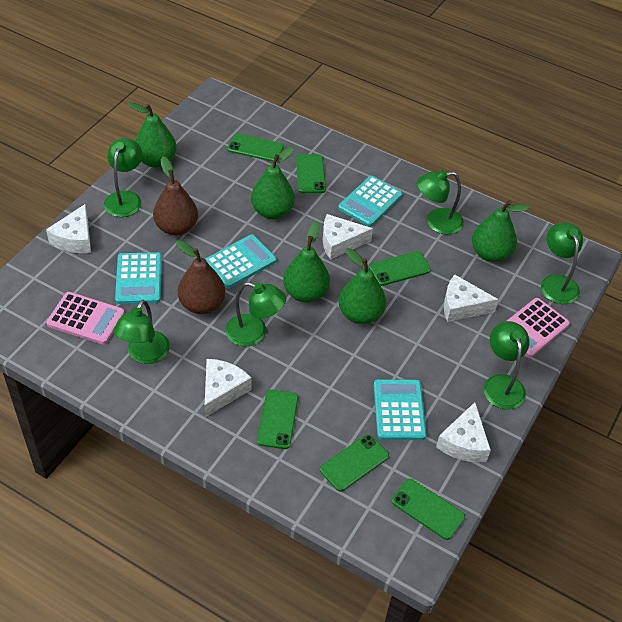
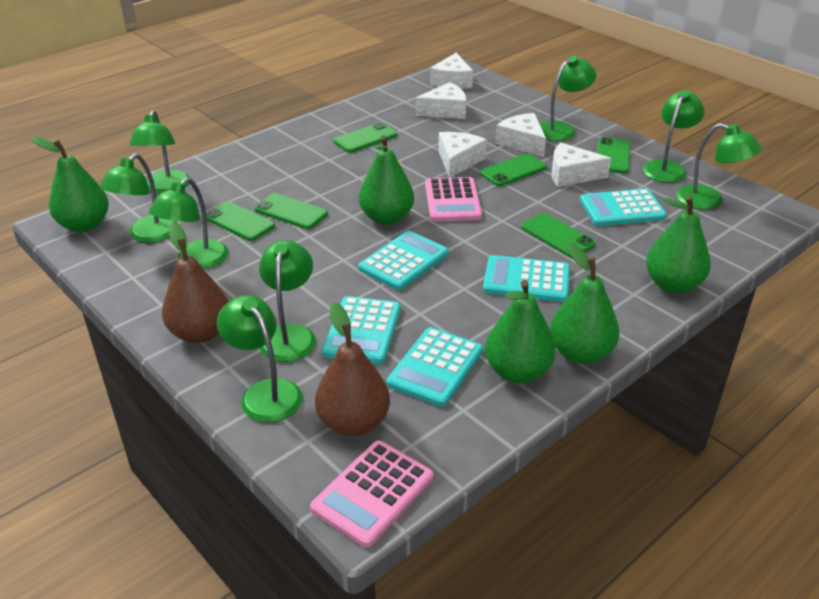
green lamp: 6 -> 8
turquoise calculator: 4 -> 5

